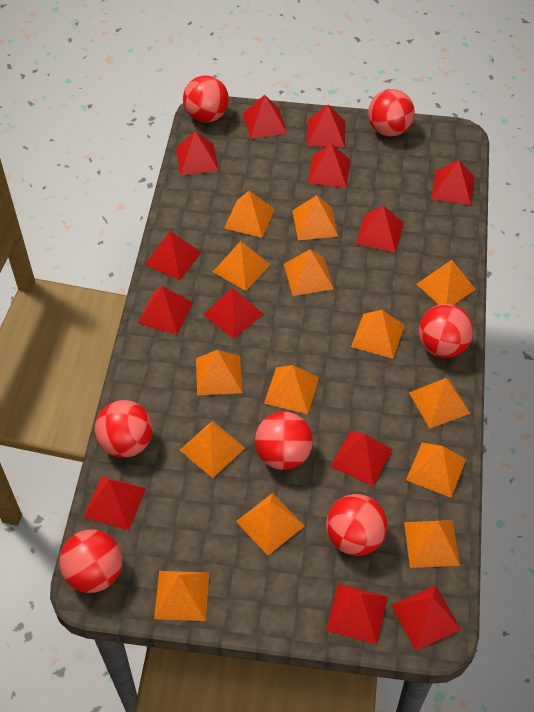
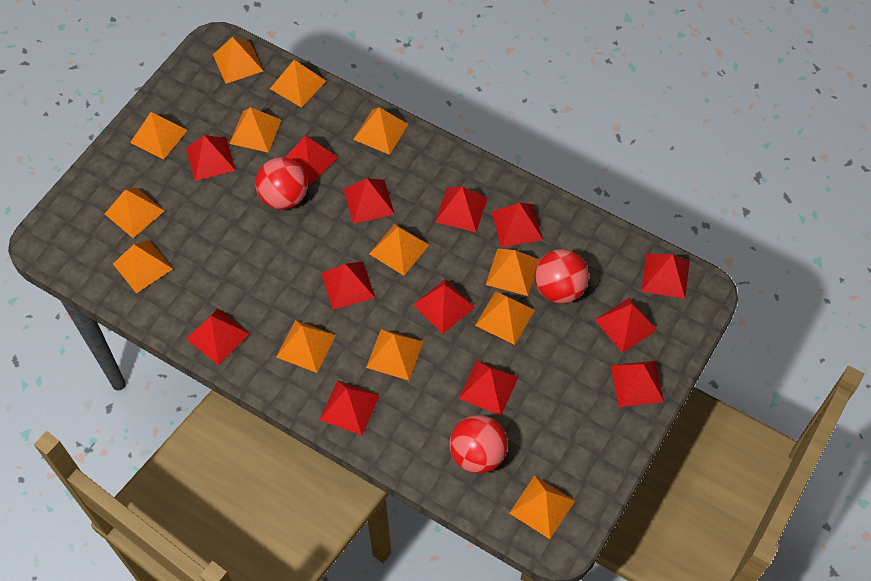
orange pyramid: 14 -> 13
red ball: 7 -> 3

